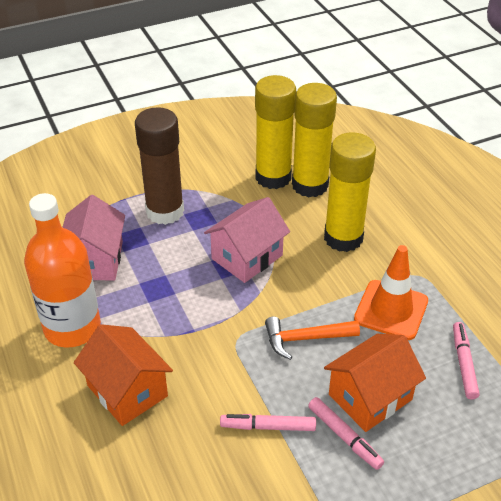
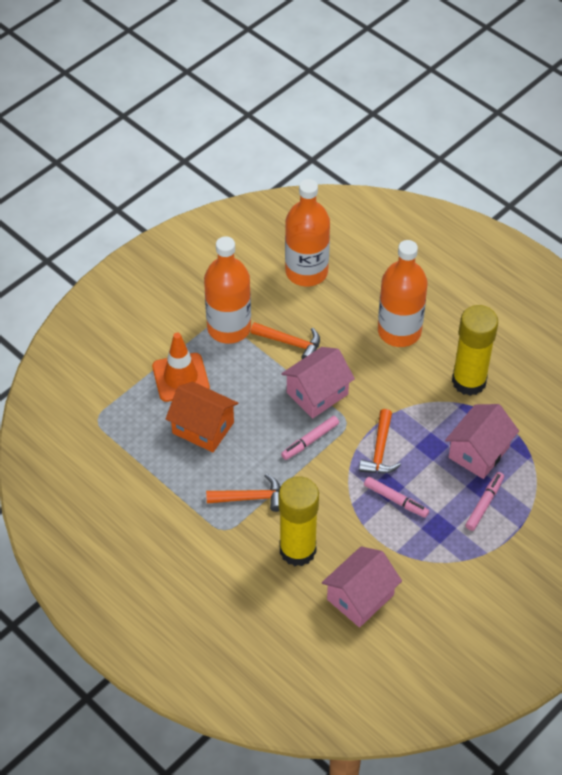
brown glue stick: 1 -> 0
orange bottle: 1 -> 3
orange hammer: 1 -> 3
orange house: 2 -> 1
pink house: 2 -> 3
yellow glue stick: 3 -> 2

